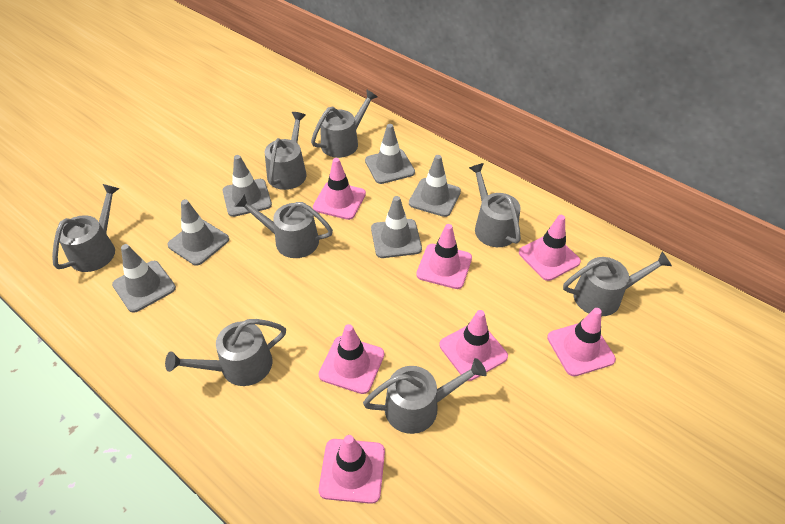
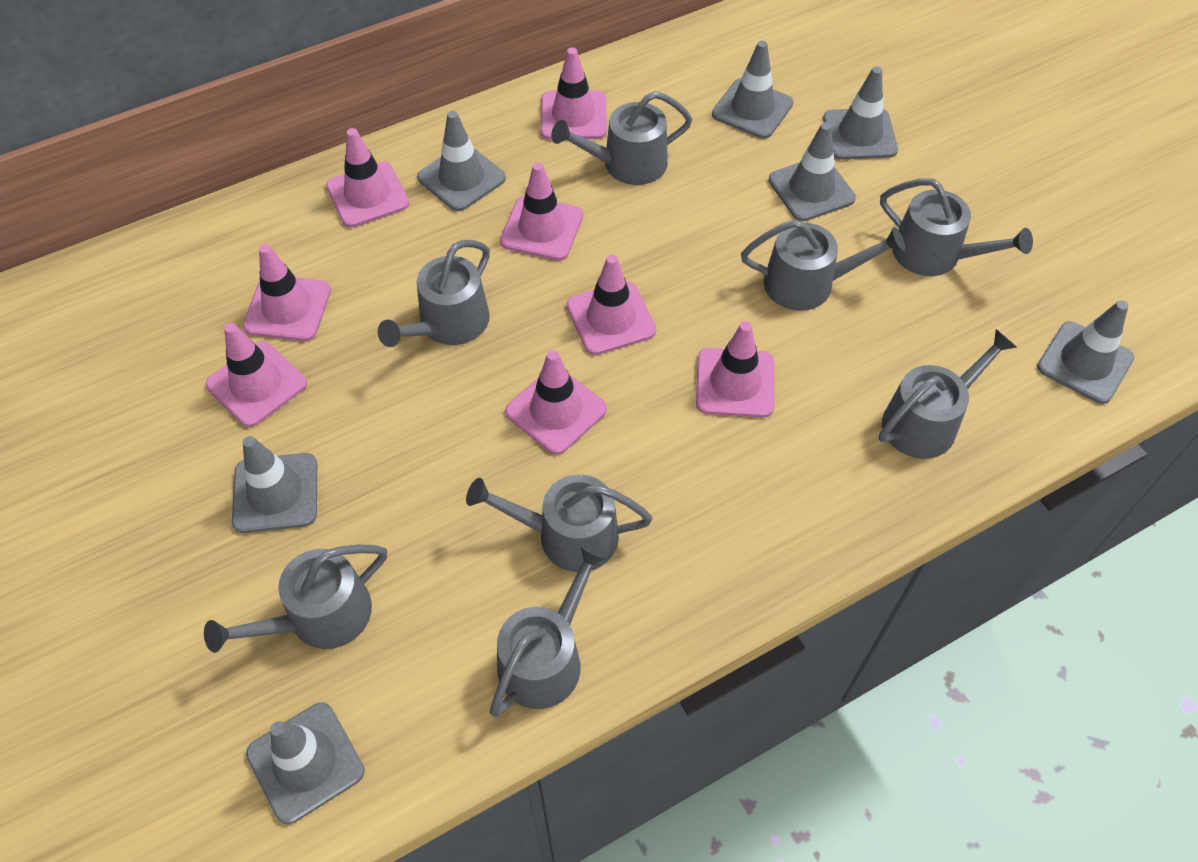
grey traffic cone: 6 -> 7
pink traffic cone: 7 -> 8

